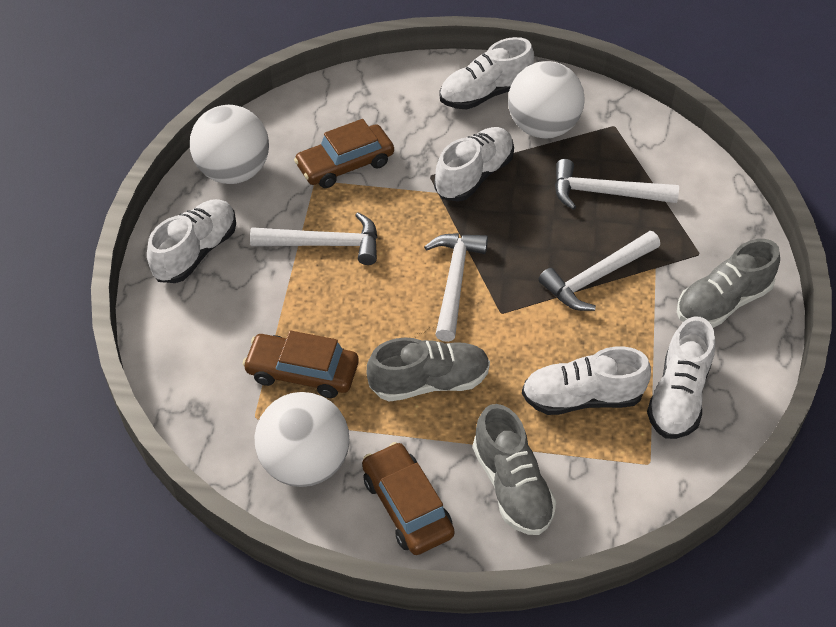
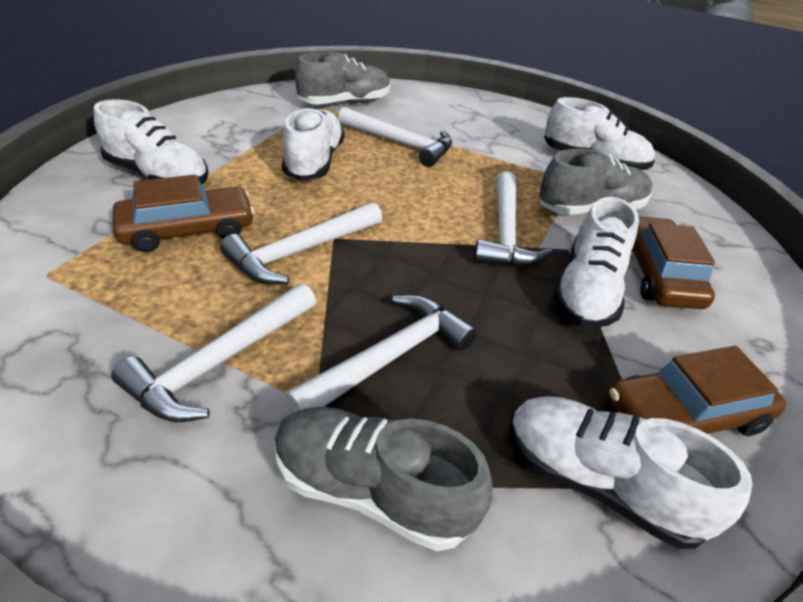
white ball: 3 -> 0
white hammer: 4 -> 5

